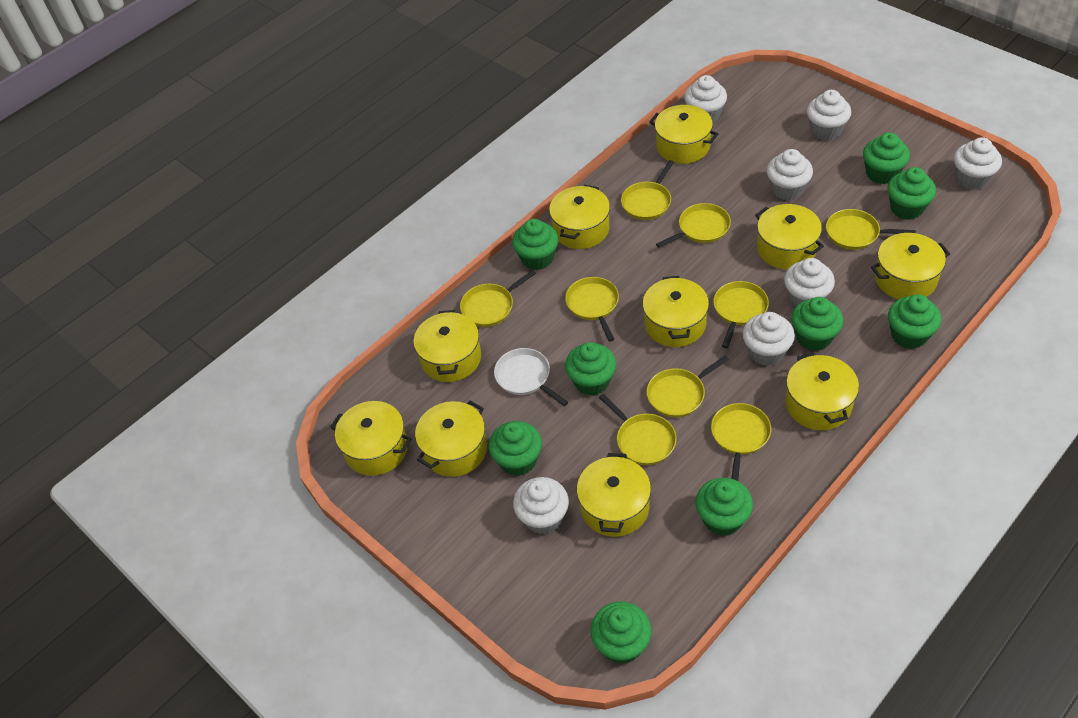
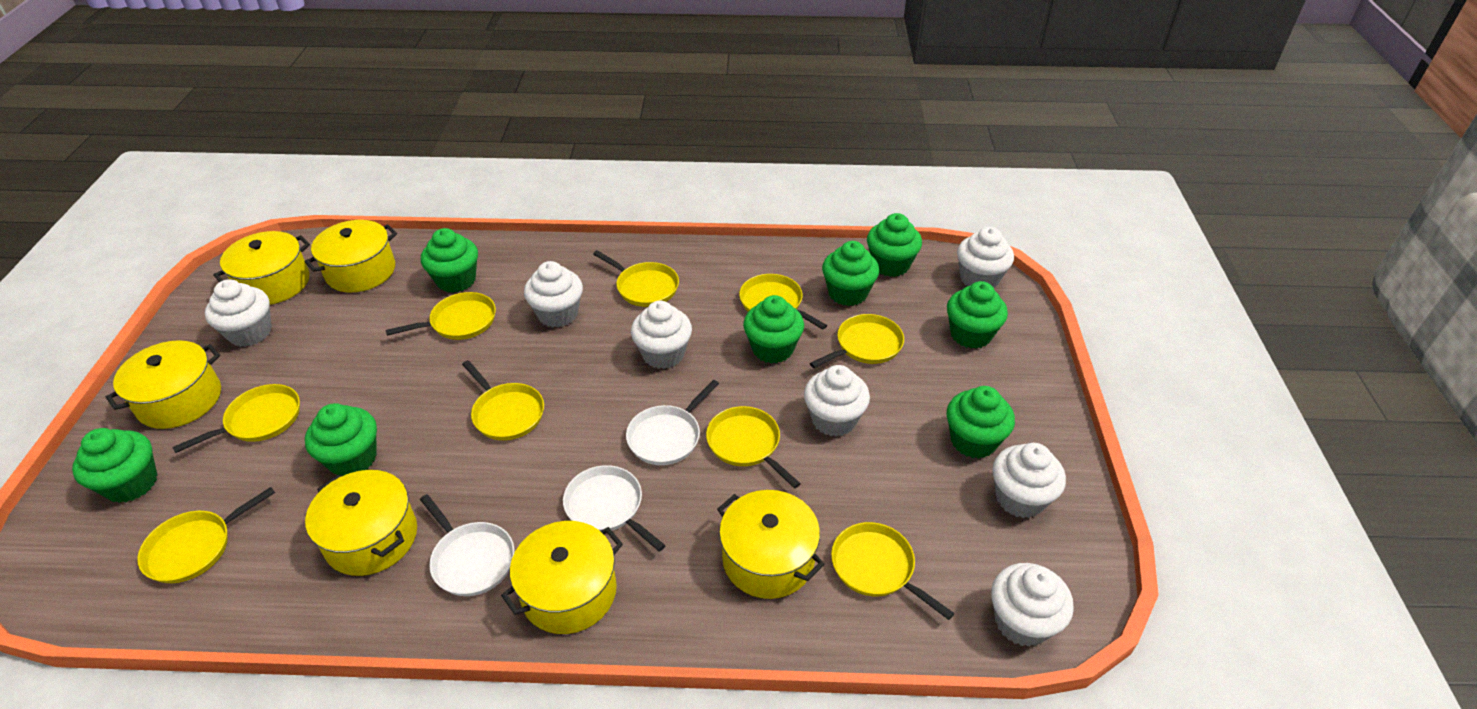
green cupcake: 9 -> 8
white pan: 1 -> 3
yellow pot: 10 -> 6

